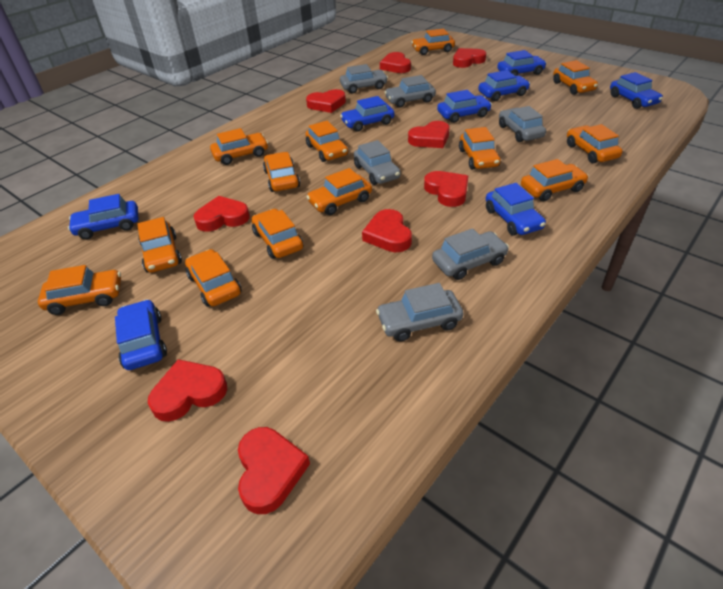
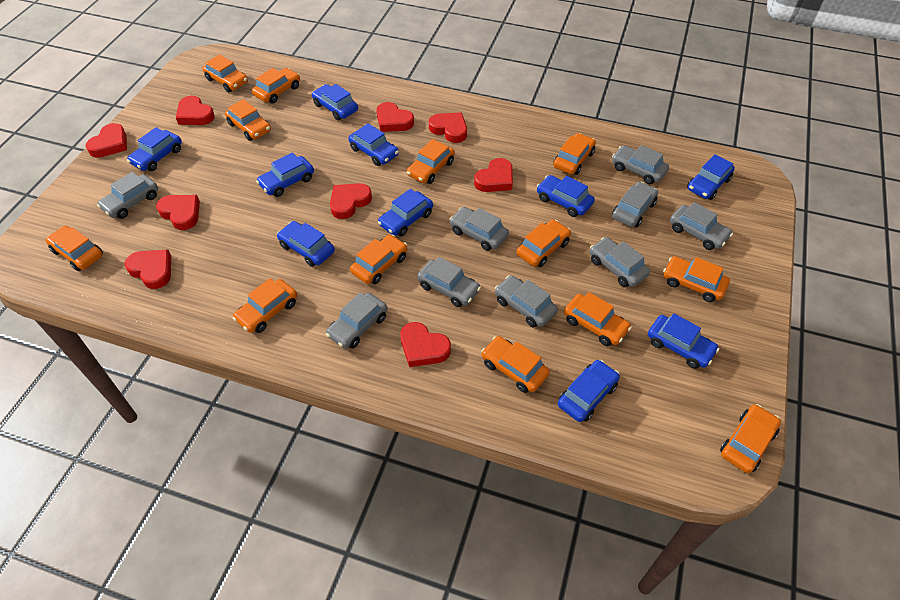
blue car: 8 -> 10
grey car: 6 -> 9

